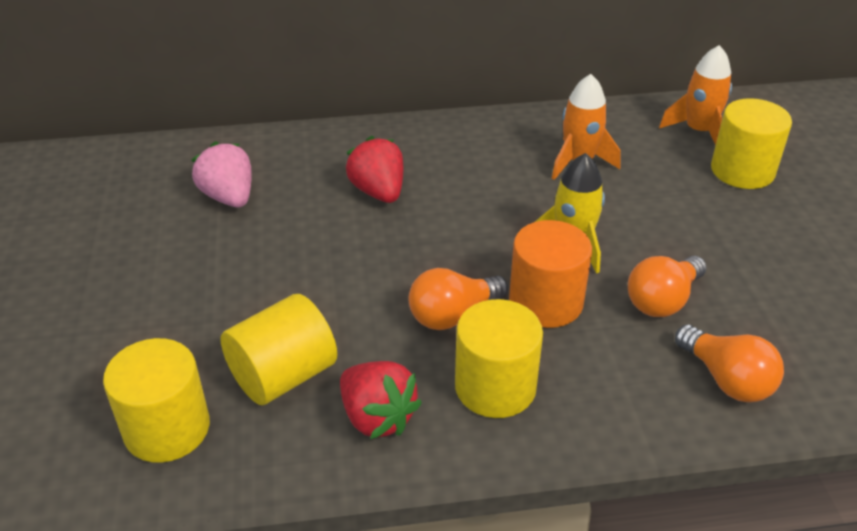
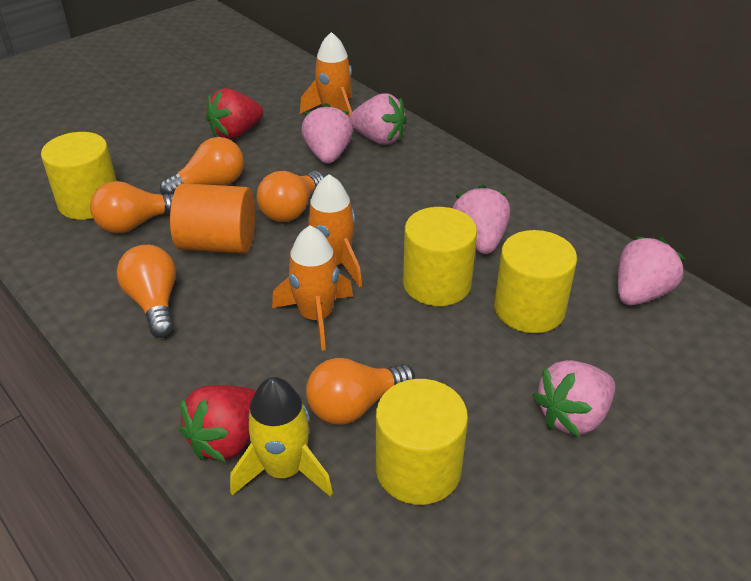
orange light bulb: 3 -> 5
orange rocket: 2 -> 3
pink strawberry: 1 -> 5

